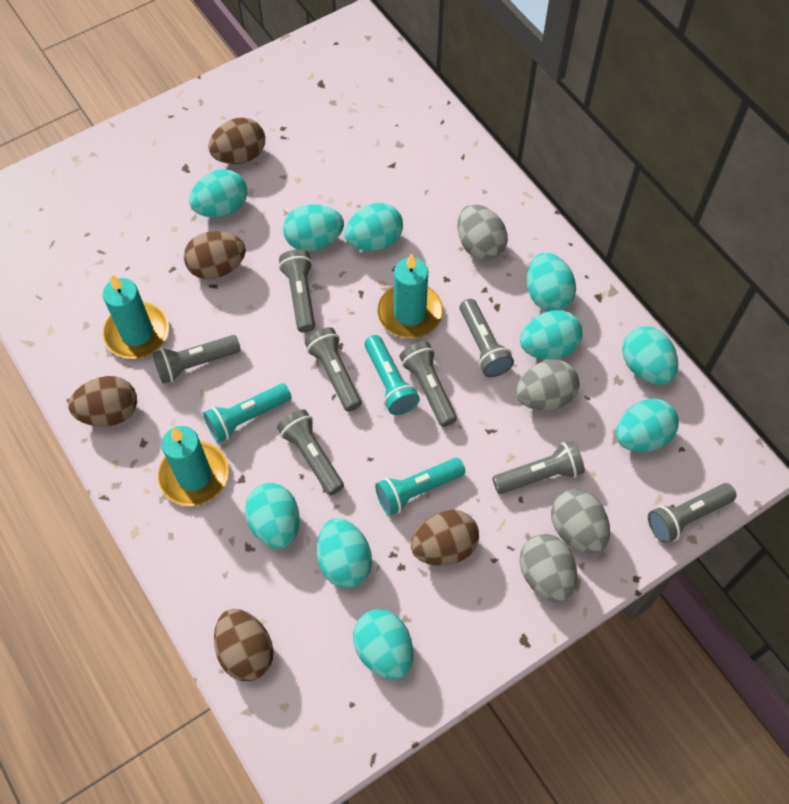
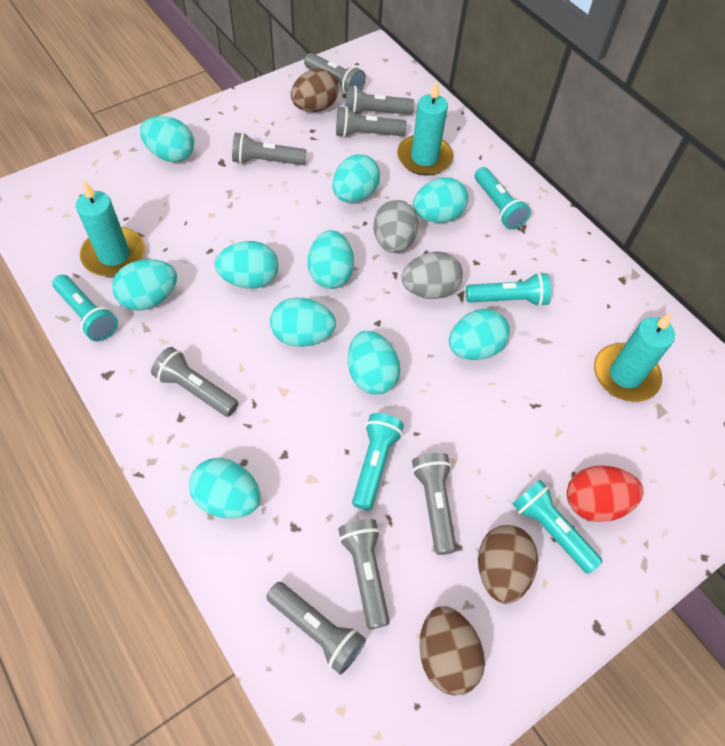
brown egg: 5 -> 3
grey egg: 4 -> 2
red egg: 0 -> 1
turquoise flashlight: 3 -> 5

